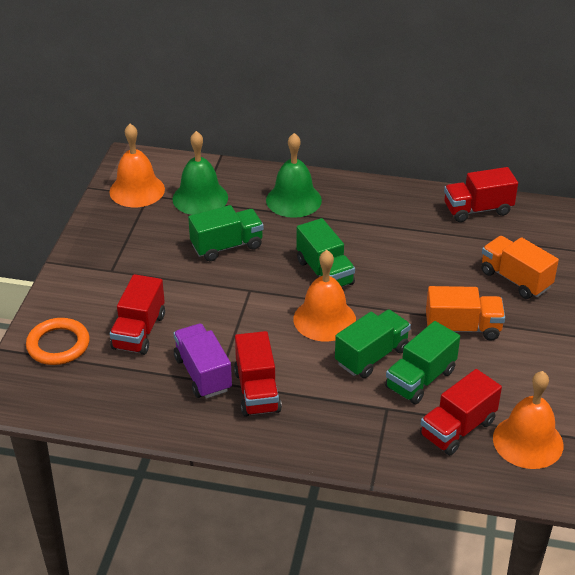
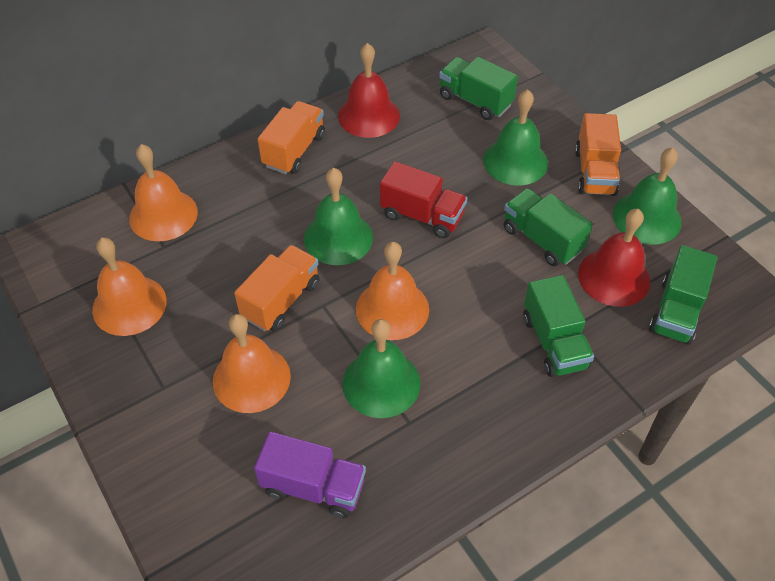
green bell: 2 -> 4
orange bell: 3 -> 4
orange ring: 1 -> 0
orange truck: 2 -> 3
red bell: 0 -> 2
red truck: 4 -> 1

